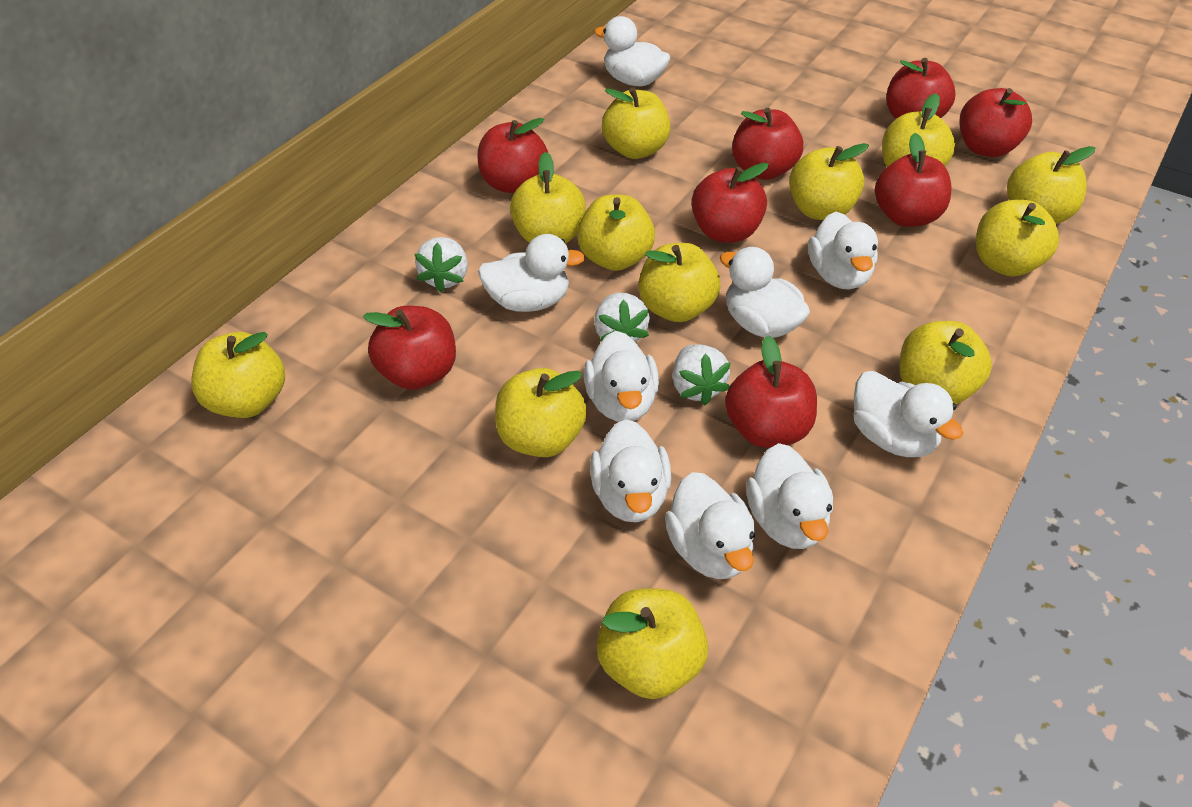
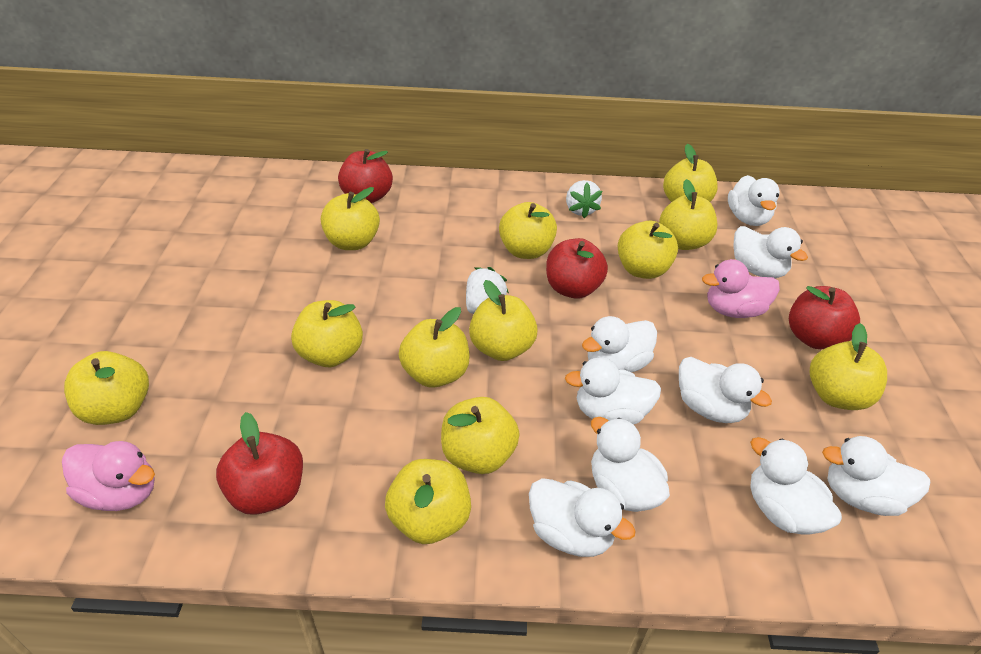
pink duck: 0 -> 2
red apple: 8 -> 4
white strawberry: 3 -> 2

